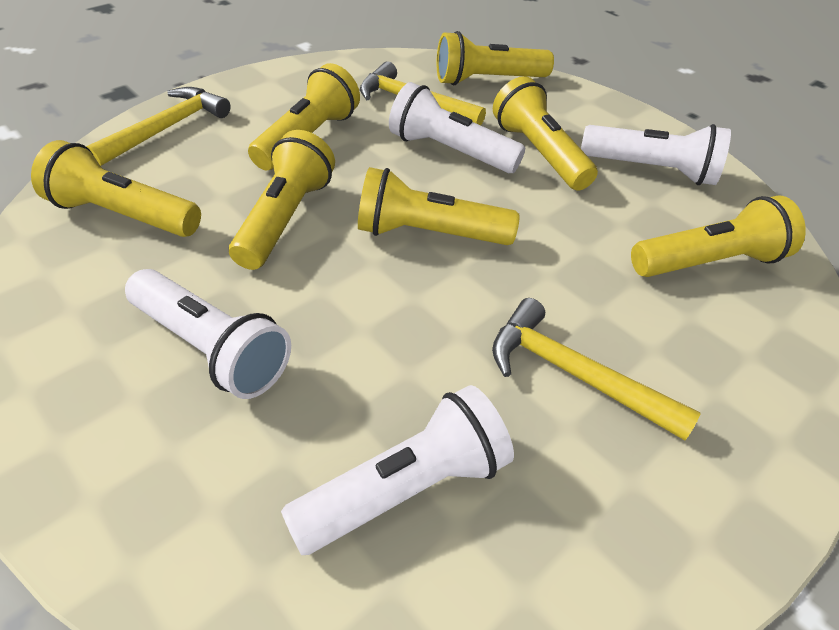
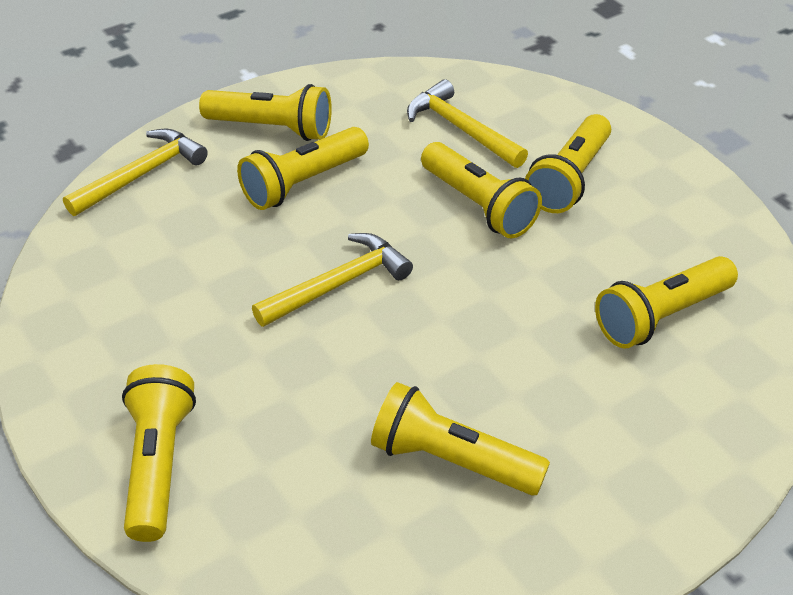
white flashlight: 4 -> 0

